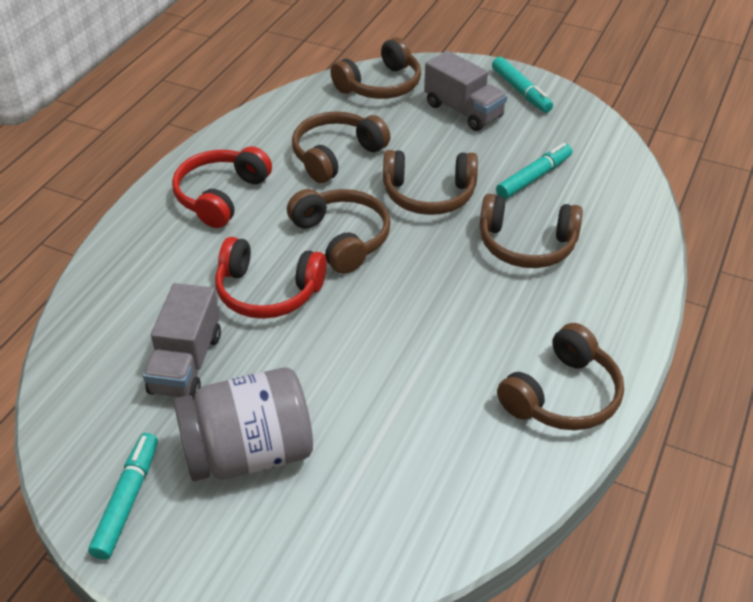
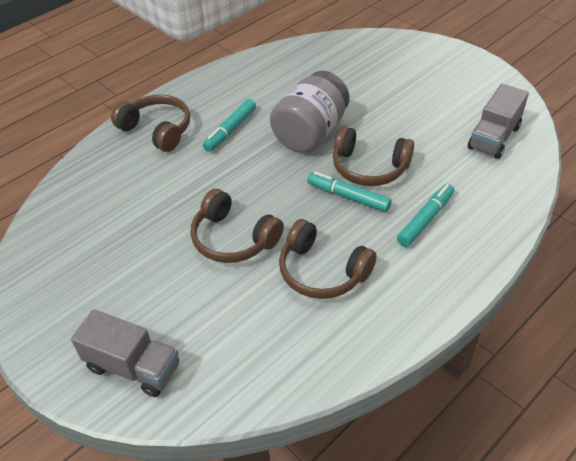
brown headphones: 6 -> 4
red headphones: 2 -> 0

